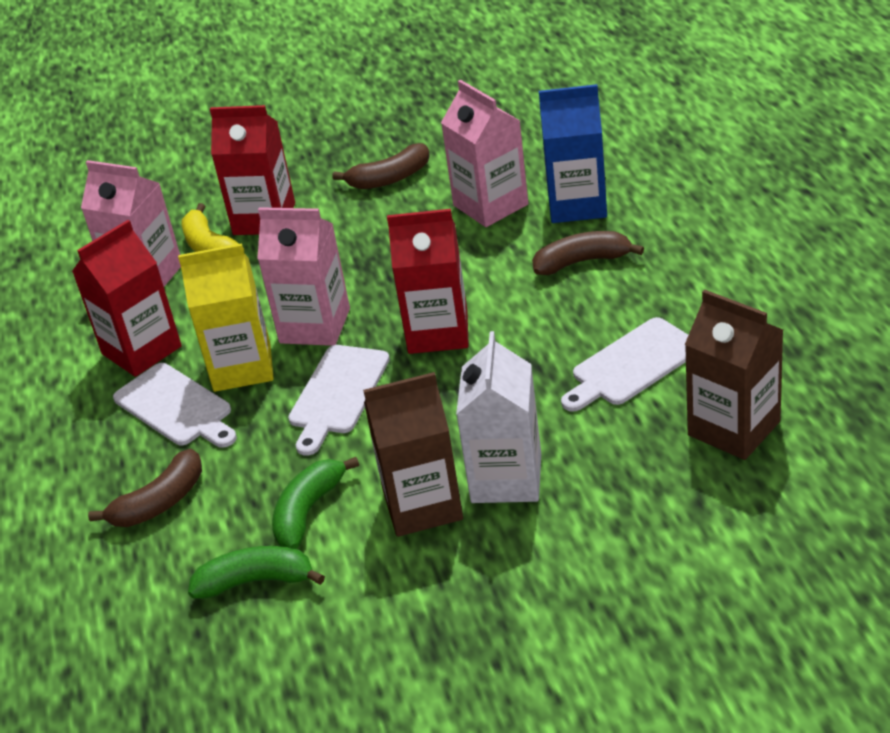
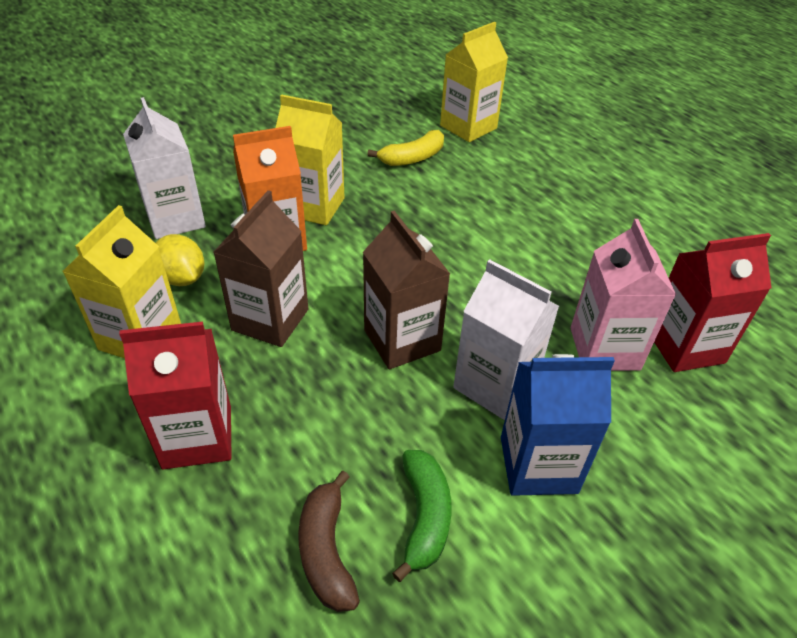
brown banana: 3 -> 1
green banana: 2 -> 1
orange carton: 0 -> 1
pink carton: 3 -> 1
red carton: 3 -> 2
white carton: 1 -> 2
white cutting board: 3 -> 0
yellow carton: 1 -> 3
yellow lemon: 0 -> 1

